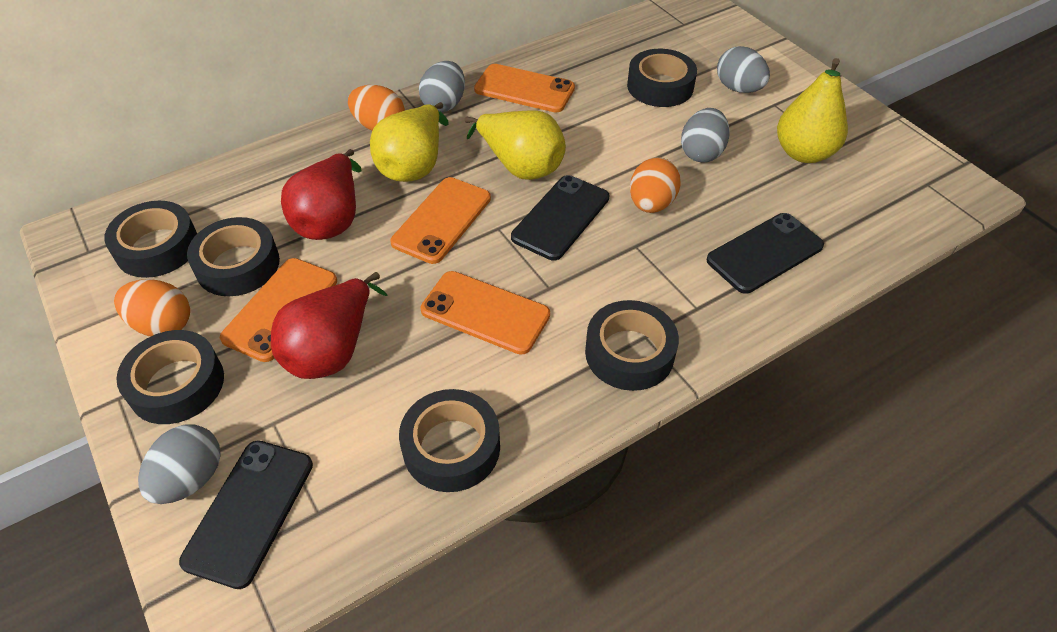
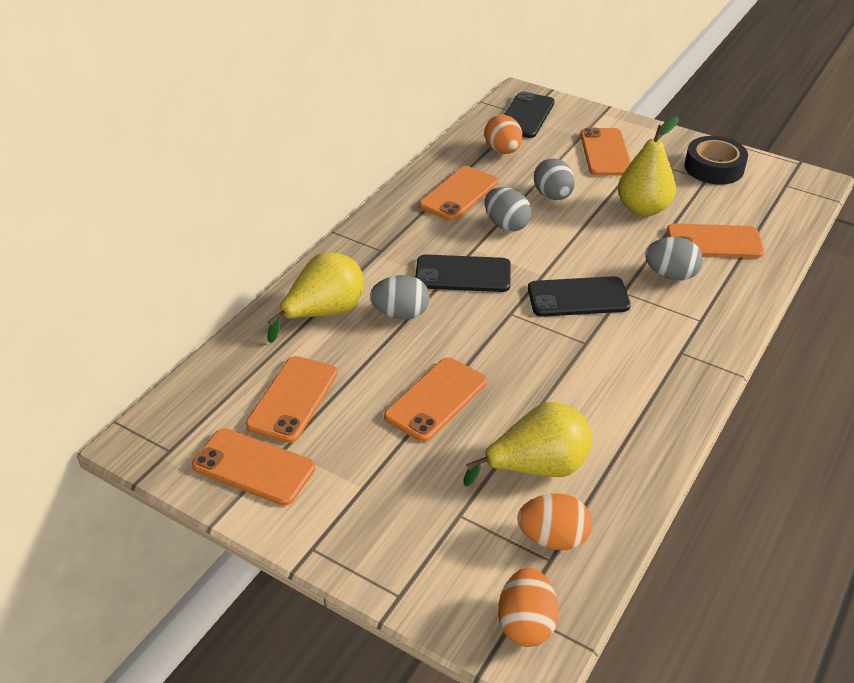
black tape: 6 -> 1
orange phone: 4 -> 6
red pear: 2 -> 0

